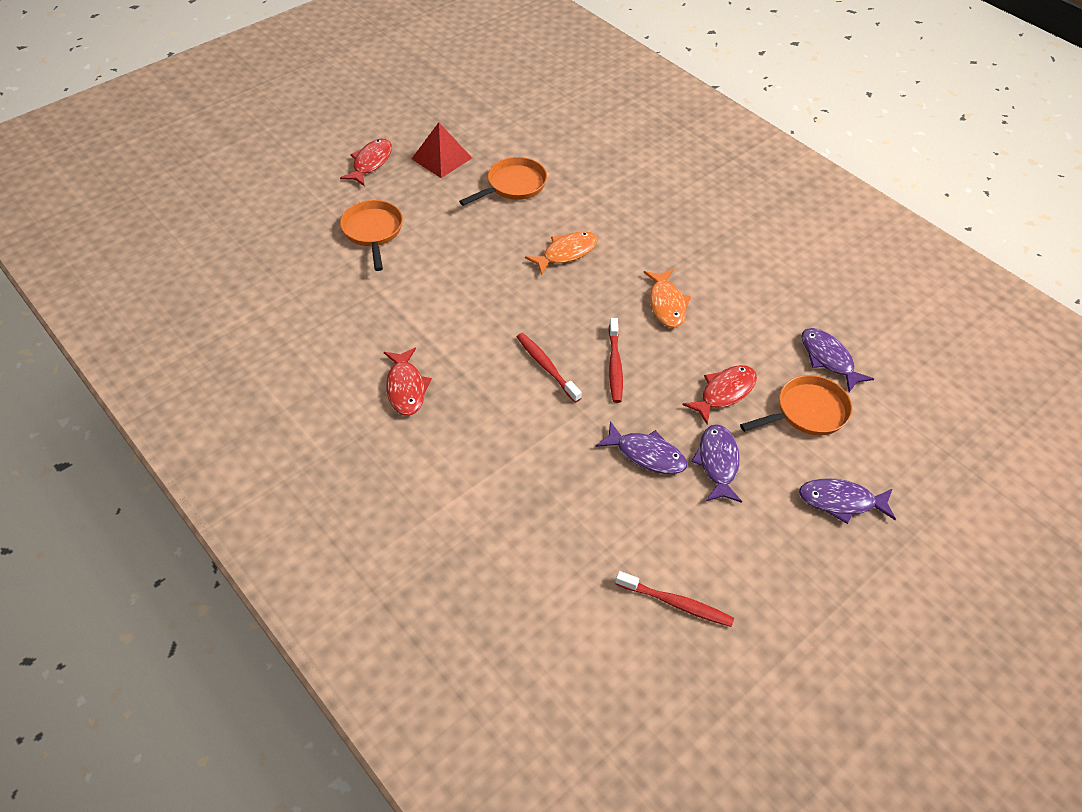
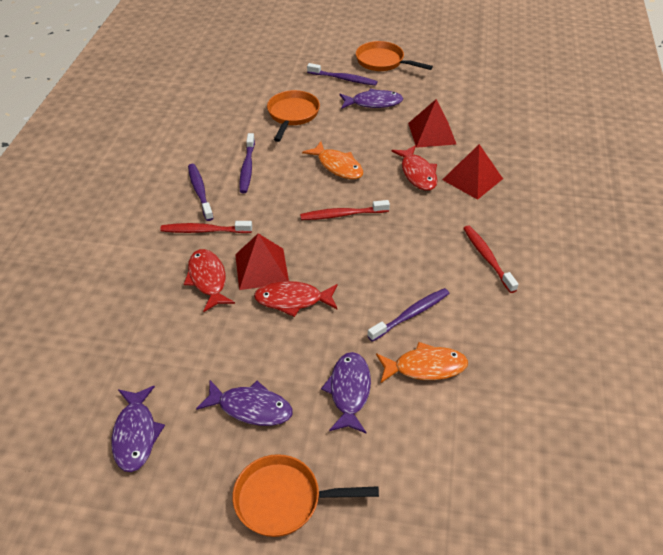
purple toothbrush: 0 -> 4
red pyramid: 1 -> 3

